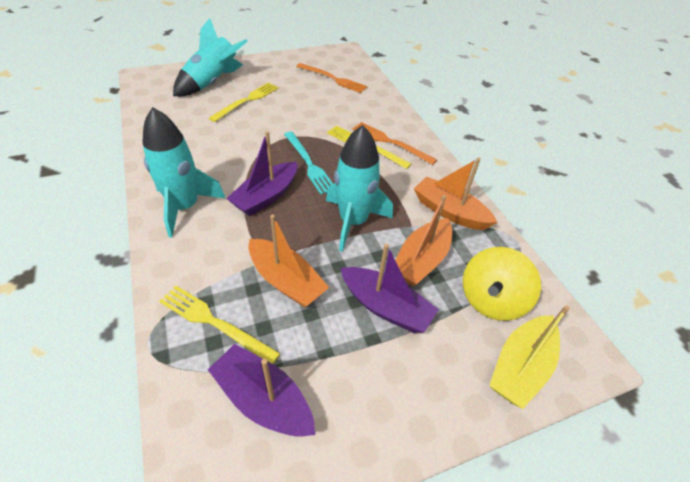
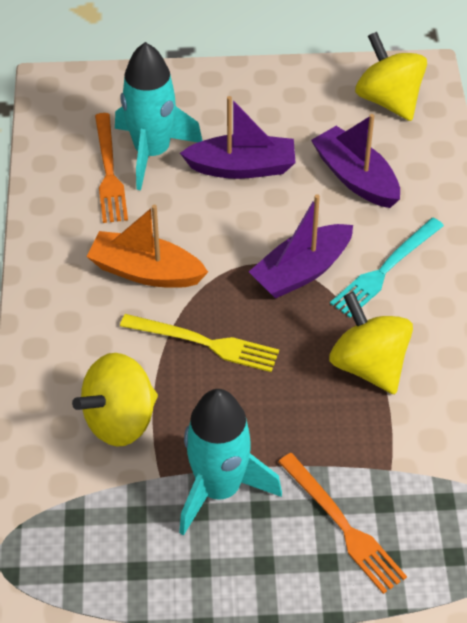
orange boat: 3 -> 1
turquoise rocket: 3 -> 2
yellow boat: 1 -> 0
yellow fork: 3 -> 1
yellow spinning top: 1 -> 3

